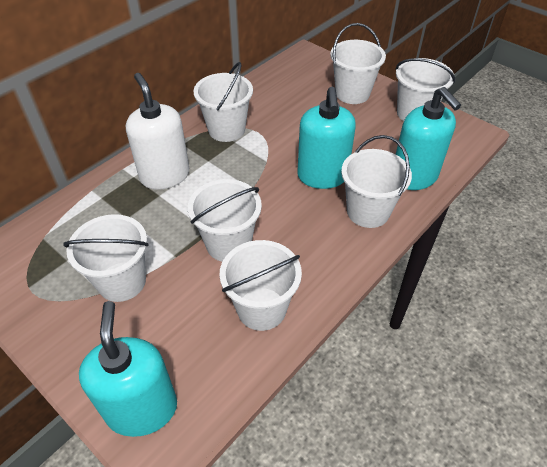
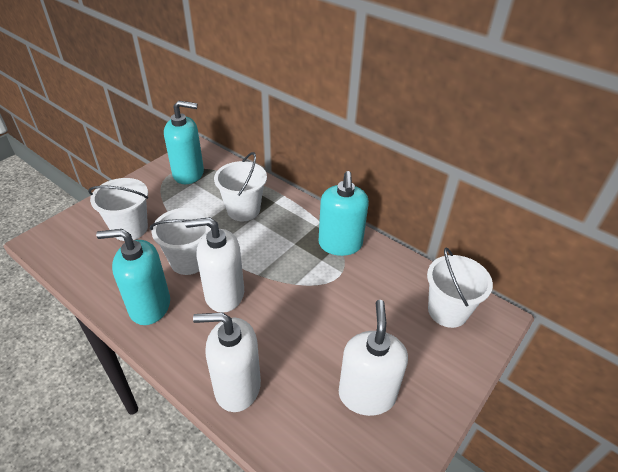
white bucket: 7 -> 4
white soap dispenser: 1 -> 3

